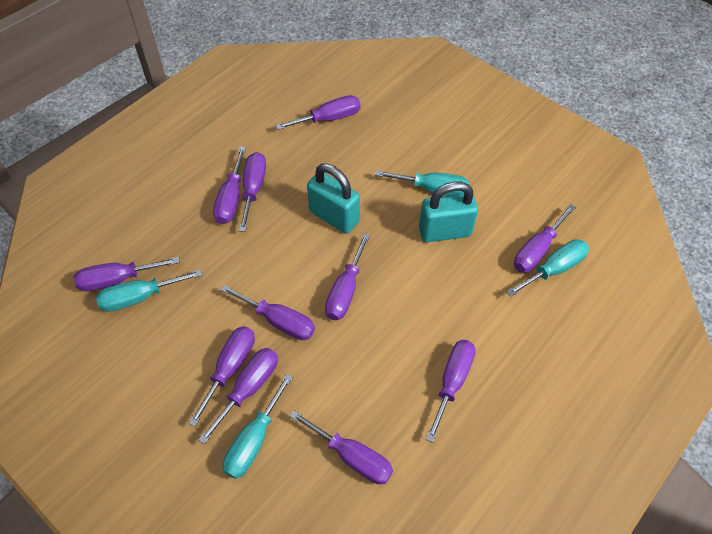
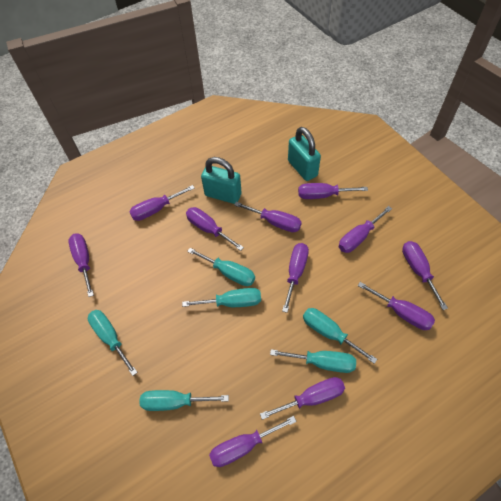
turquoise screwdriver: 4 -> 6

